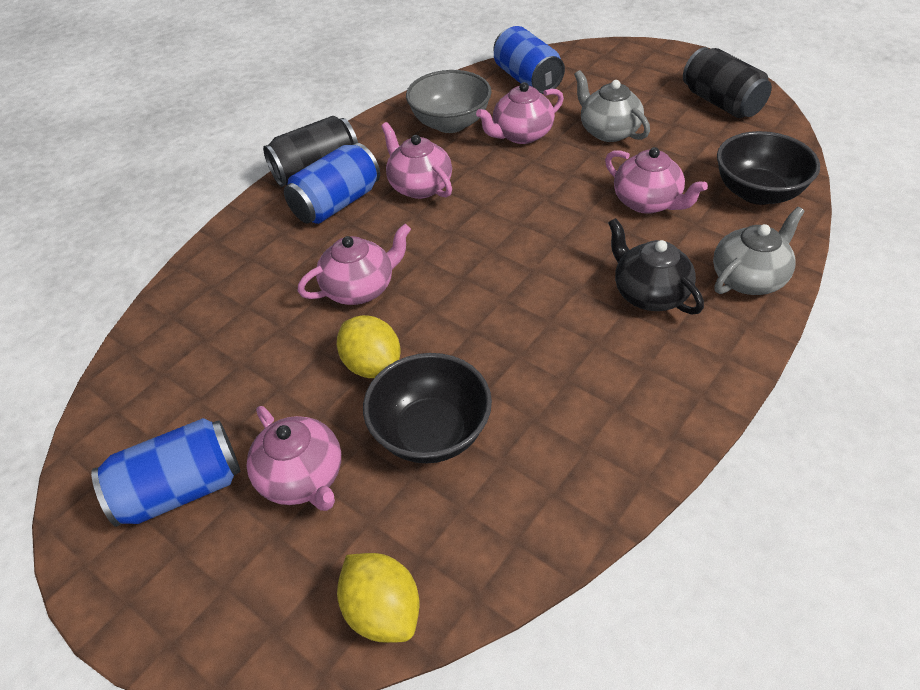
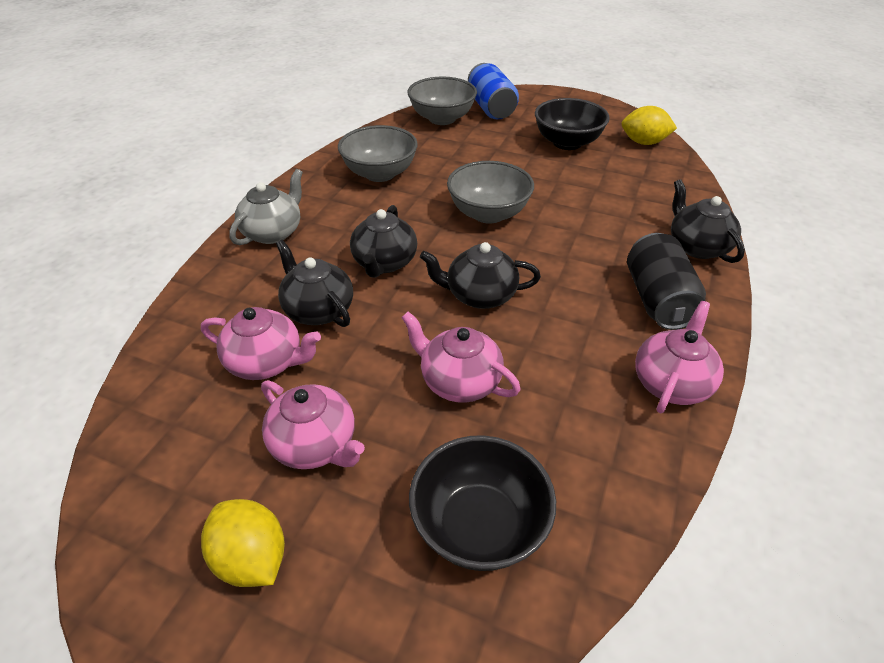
black can: 2 -> 1
black teapot: 1 -> 4
blue can: 3 -> 1
grey bowl: 1 -> 3
grey teapot: 2 -> 1
pink teapot: 5 -> 4

